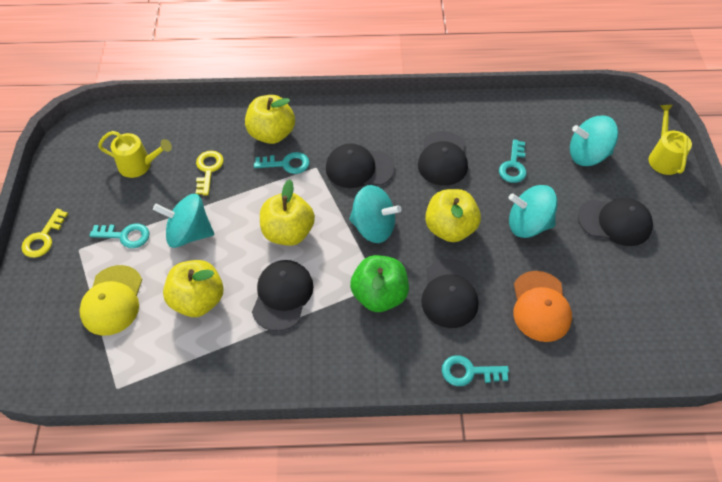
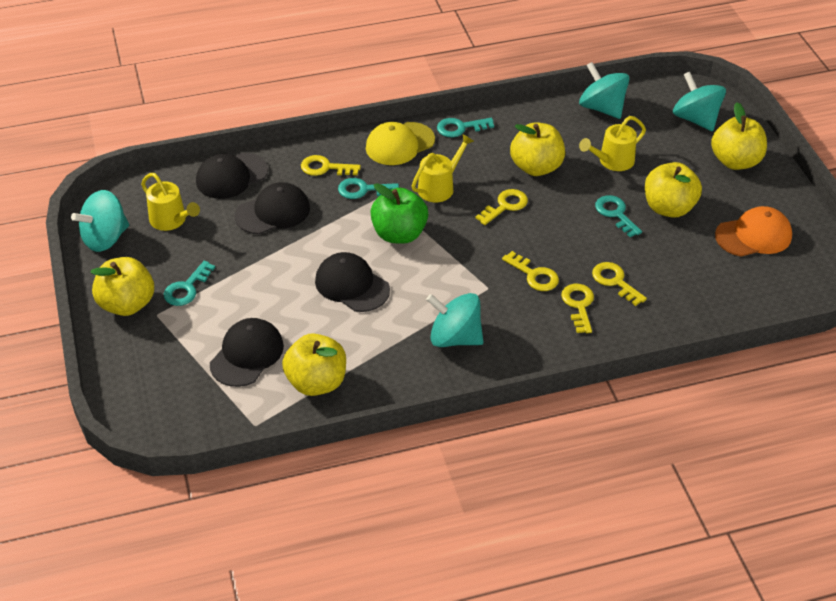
black cap: 5 -> 4
yellow apple: 4 -> 5
yellow key: 2 -> 5
yellow watering can: 2 -> 3

